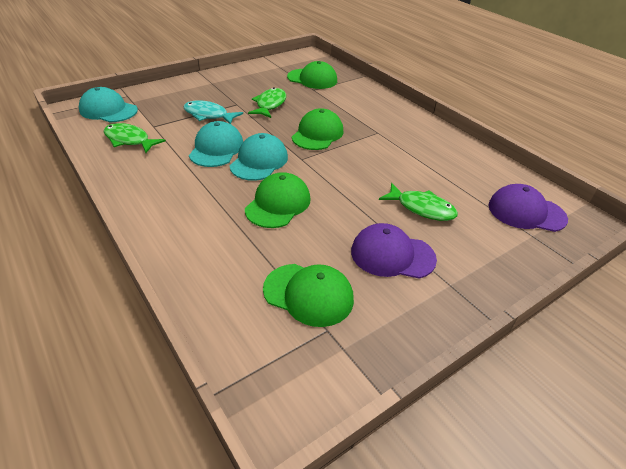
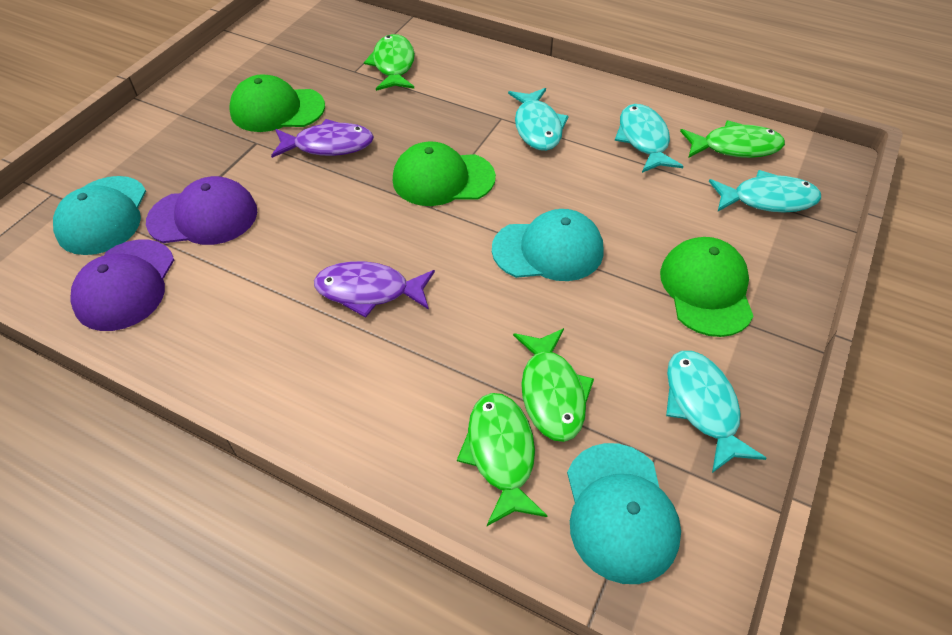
green cap: 4 -> 3
green fish: 3 -> 4
purple fish: 0 -> 2
turquoise fish: 1 -> 4

